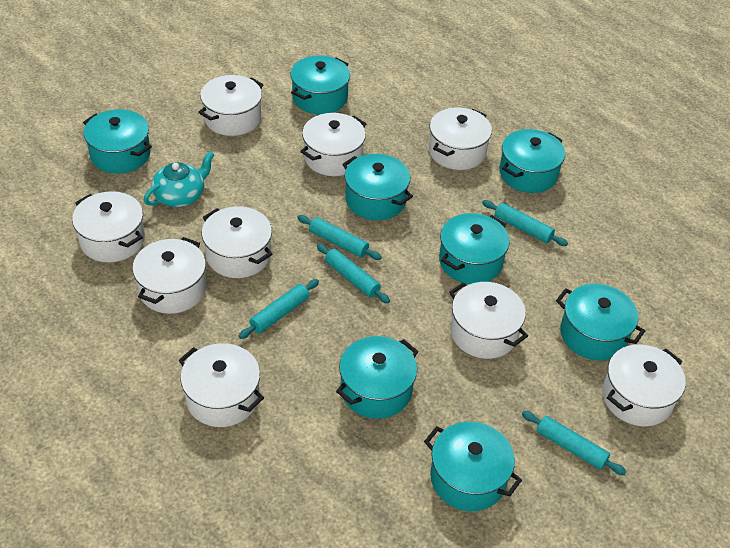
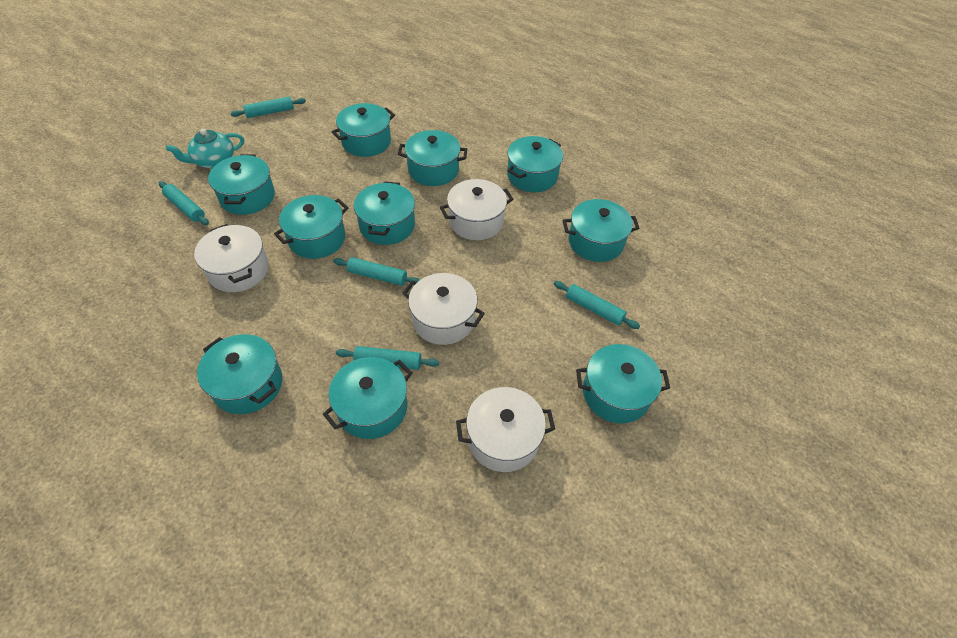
turquoise pot: 8 -> 10
white pot: 9 -> 4

